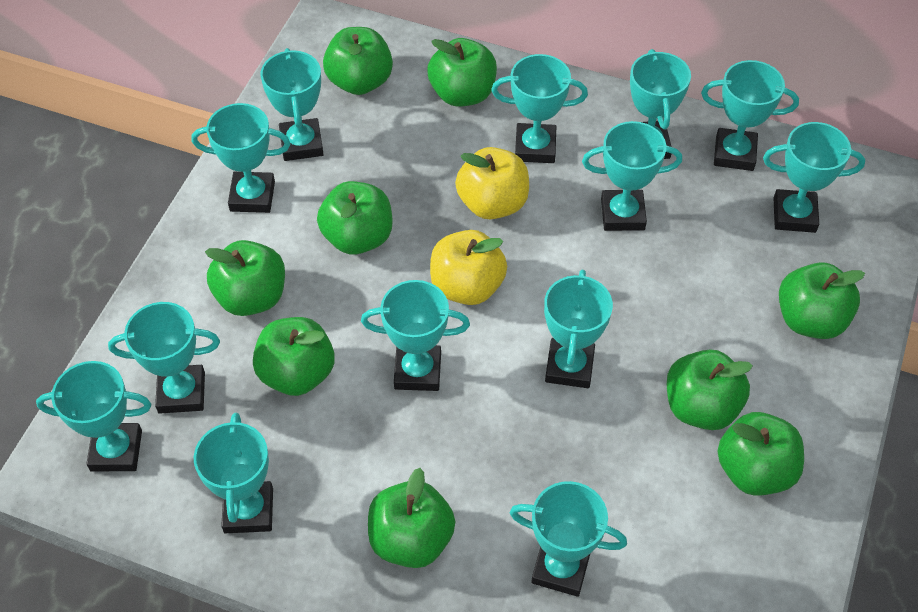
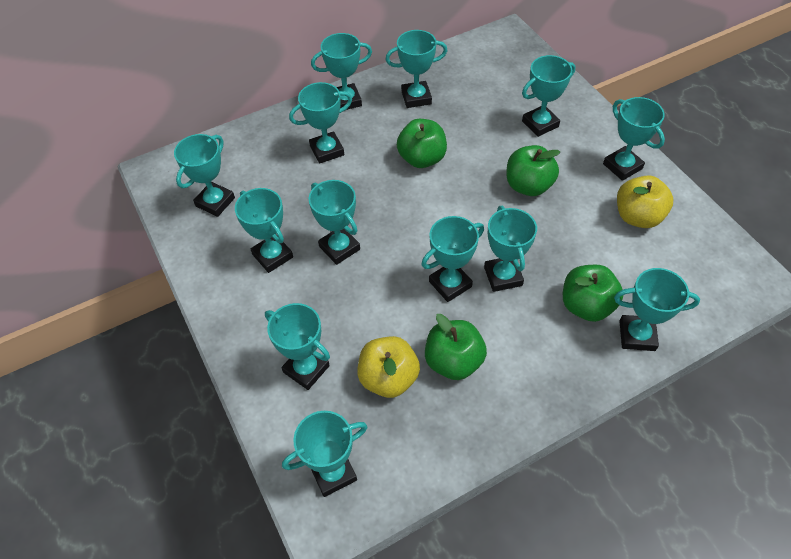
green apple: 9 -> 4

